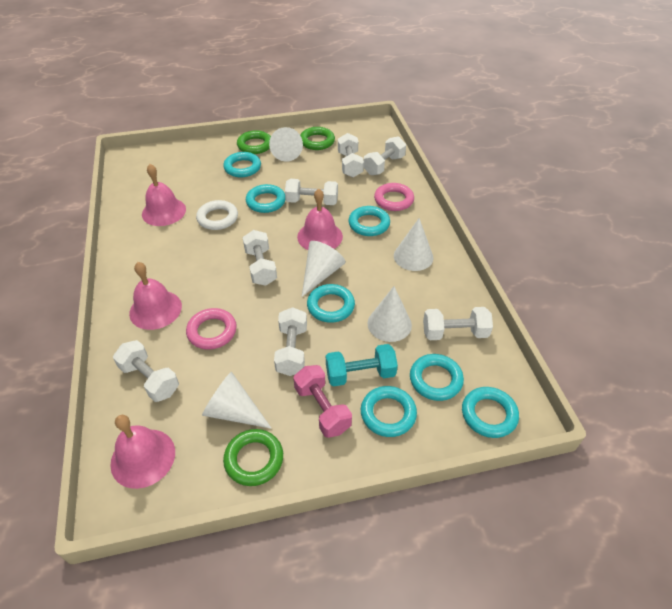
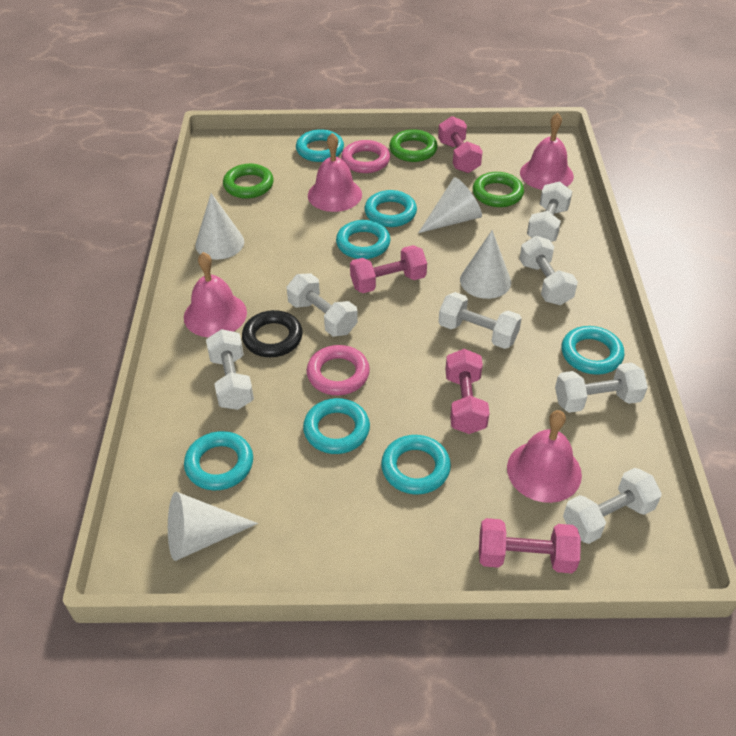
black ring: 0 -> 1
pink dumbbell: 1 -> 4
turquoise dumbbell: 1 -> 0
white cone: 5 -> 4
white ring: 1 -> 0

